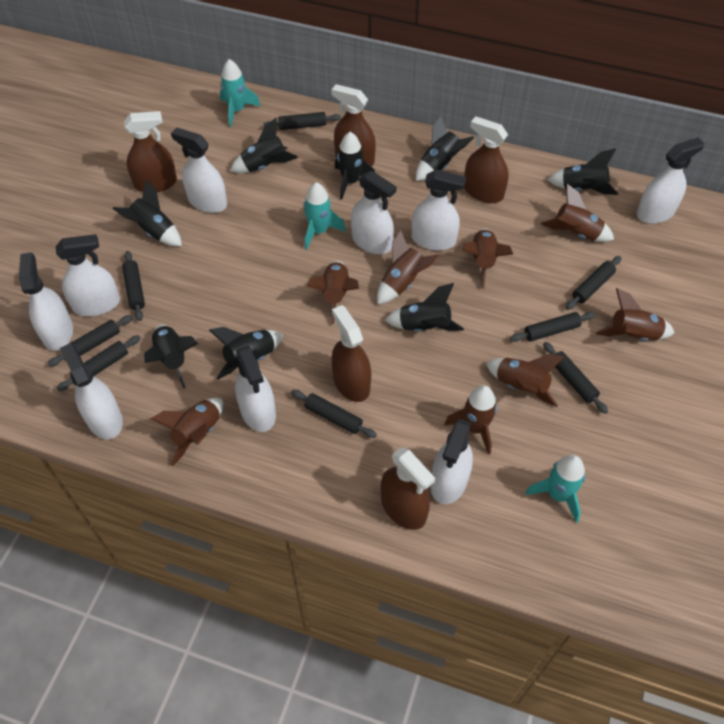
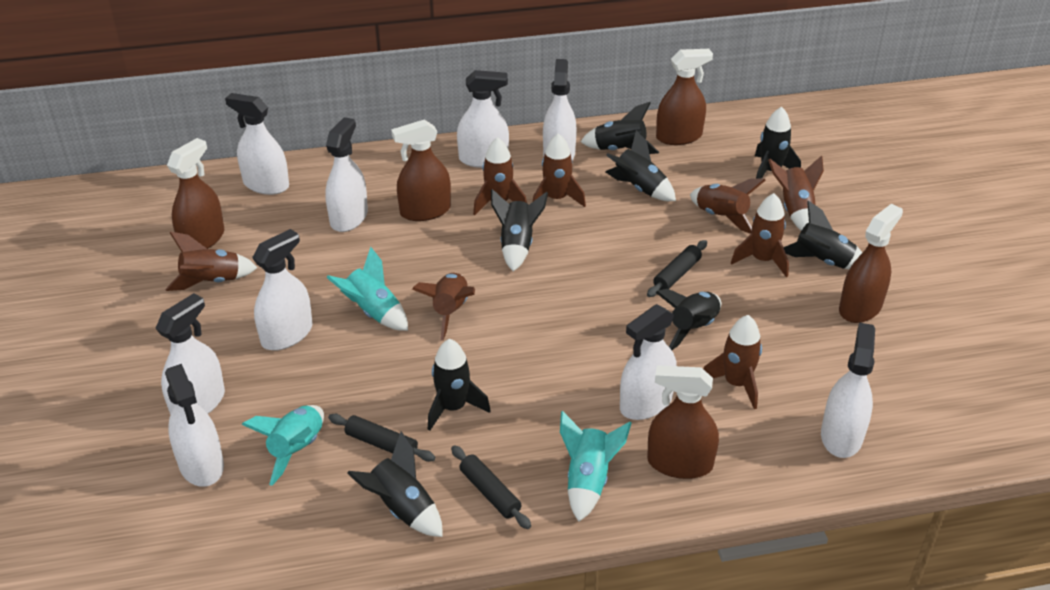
black rolling pin: 8 -> 3

